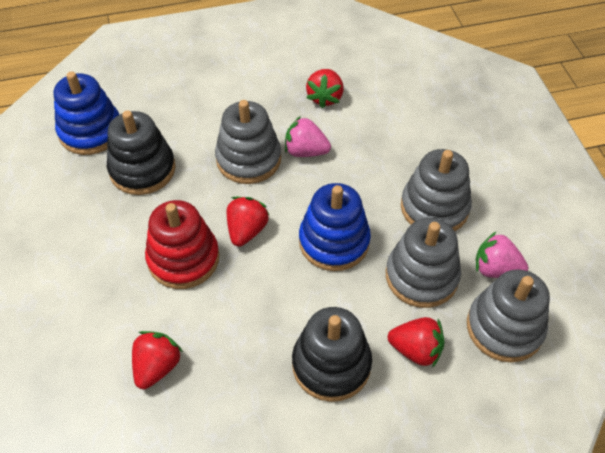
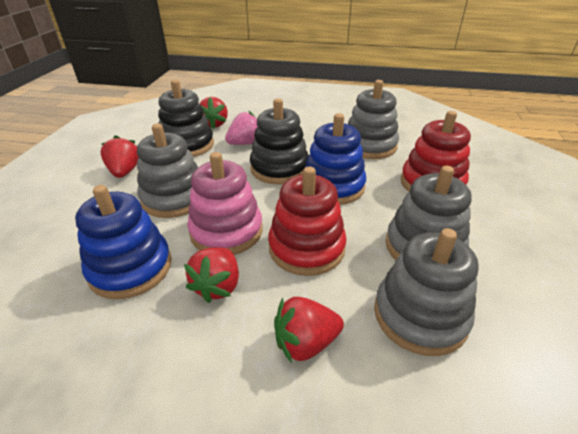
pink stacking toy: 0 -> 1
pink strawberry: 2 -> 1
red stacking toy: 1 -> 2

